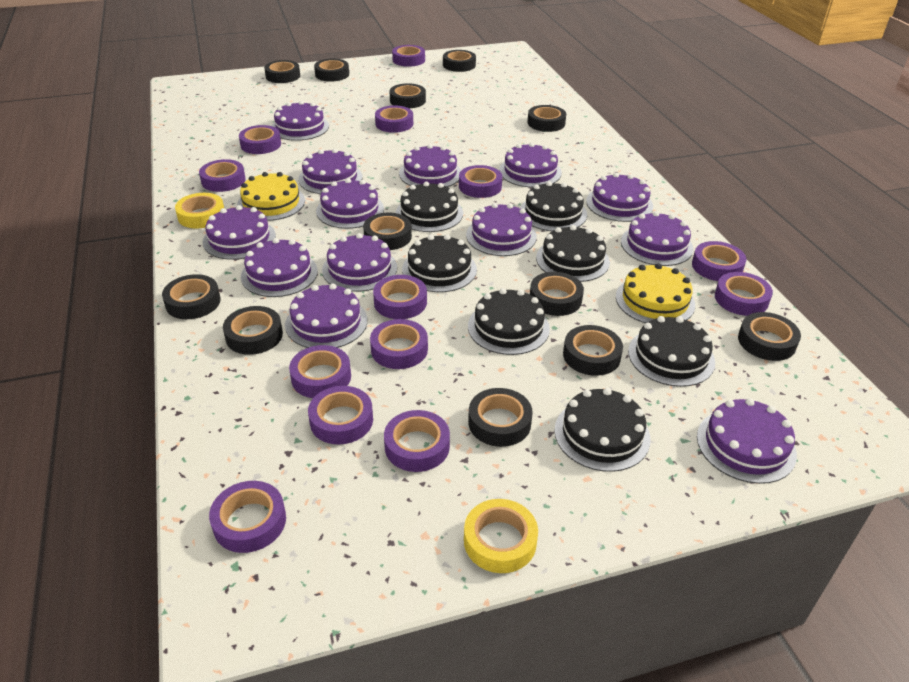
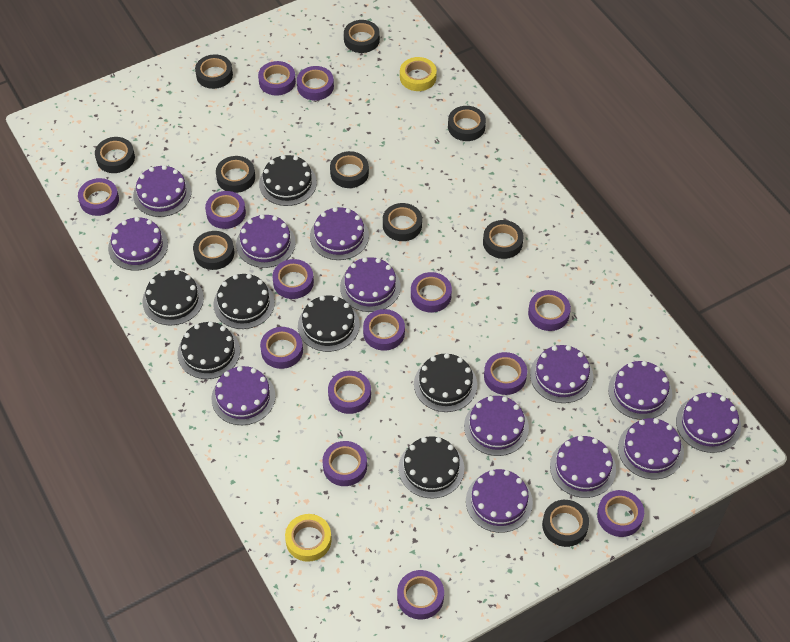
black tape: 12 -> 10
purple tape: 13 -> 14
yellow cake: 2 -> 0

